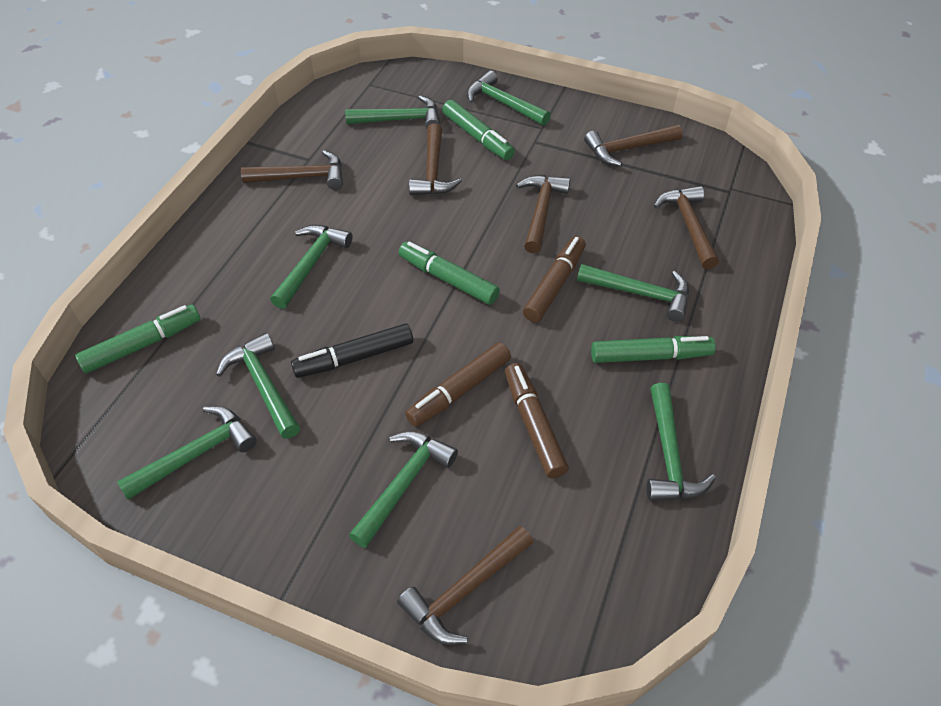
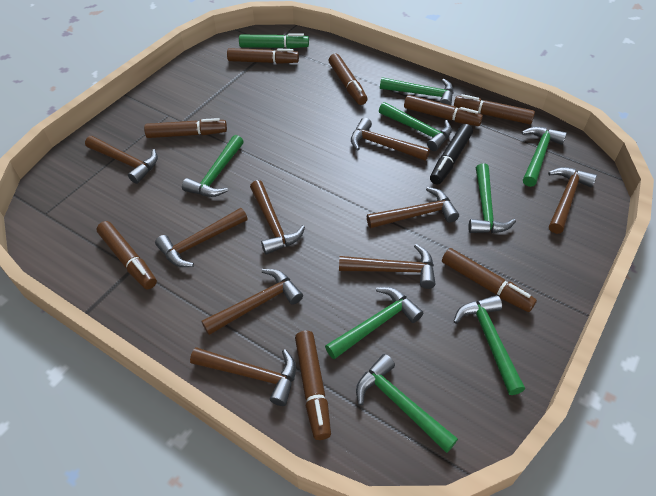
brown hammer: 6 -> 9
brown marker: 3 -> 8
green marker: 4 -> 1

